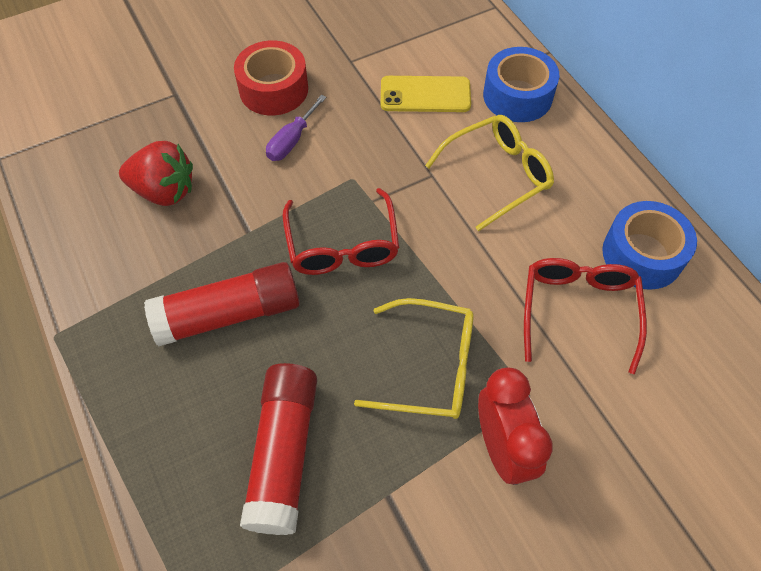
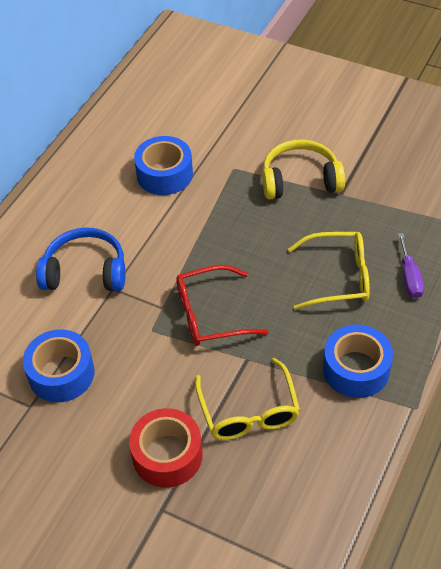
blue headphones: 0 -> 1
blue tape: 2 -> 3
red clock: 1 -> 0
red glasses: 2 -> 1
red glue stick: 2 -> 0
red strawberry: 1 -> 0
yellow headphones: 0 -> 1
yellow phone: 1 -> 0

